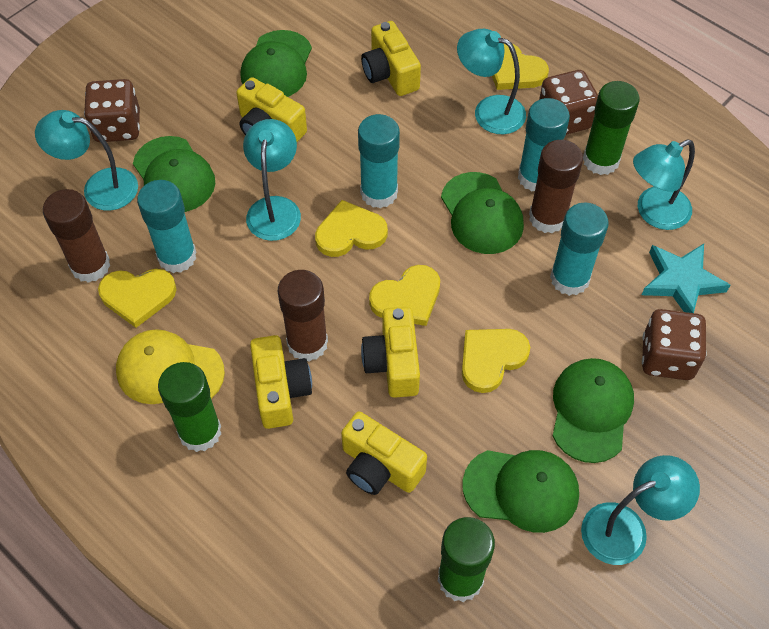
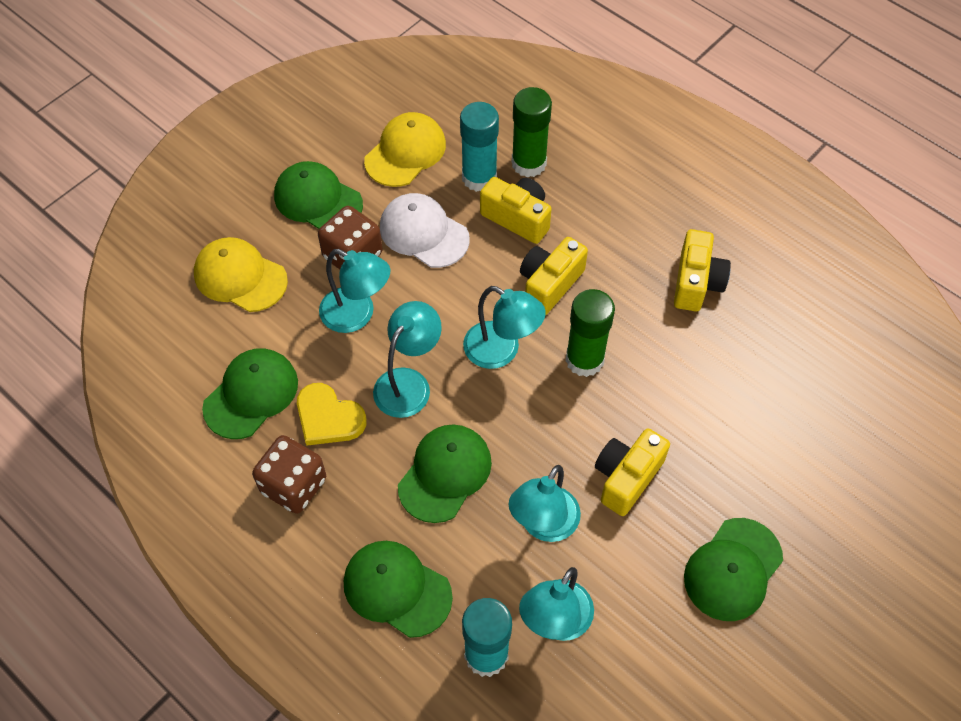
brown dice: 3 -> 2
brown glue stick: 3 -> 0
green glue stick: 3 -> 2
turquoise glue stick: 4 -> 2
turquoise star: 1 -> 0
white cap: 0 -> 1
yellow camera: 5 -> 4
yellow cap: 1 -> 2
yellow heart: 5 -> 1

